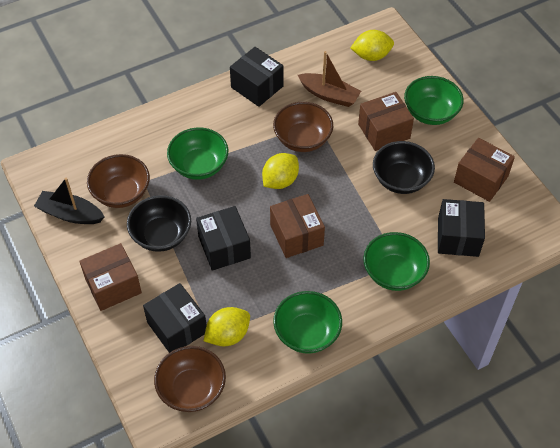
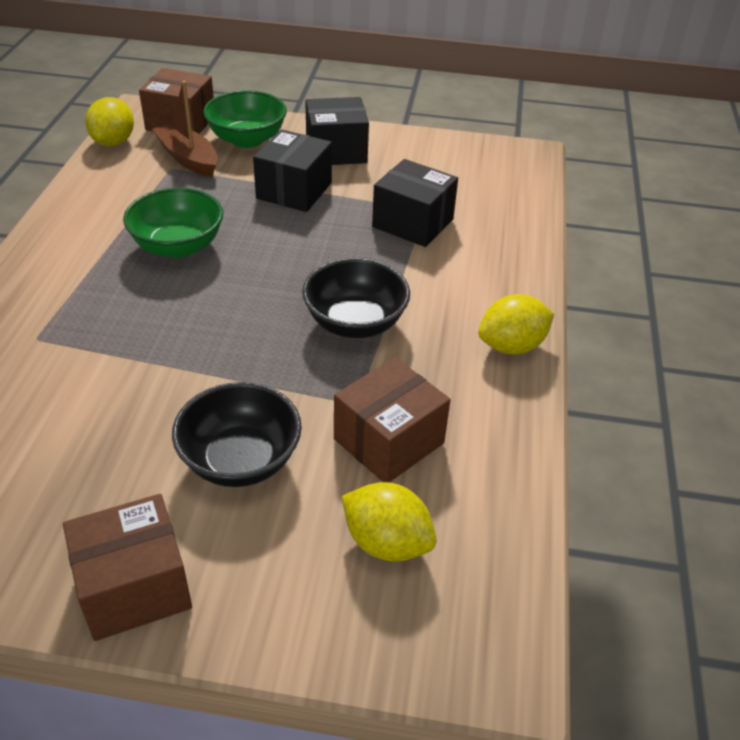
black boat: 1 -> 0
black box: 4 -> 3
brown bowl: 3 -> 0
brown box: 4 -> 3
green bowl: 4 -> 2

